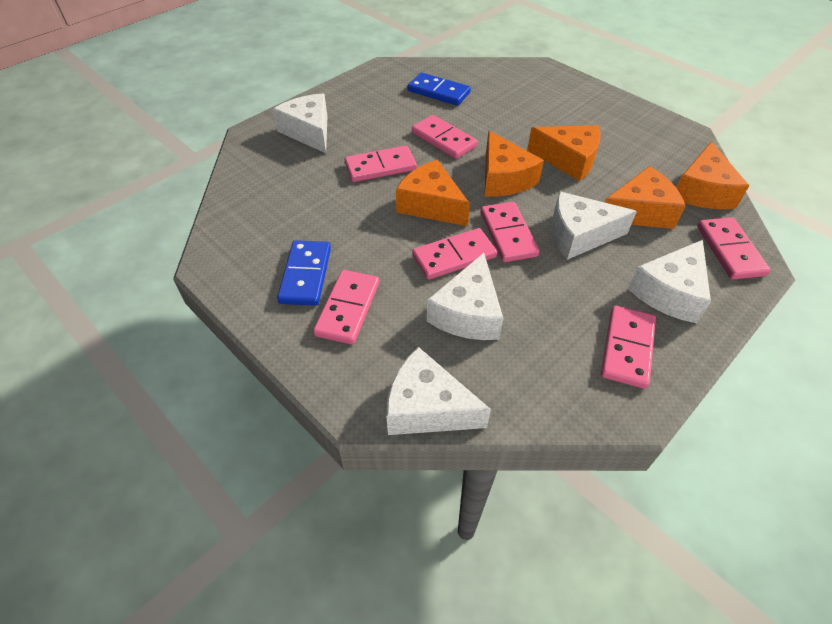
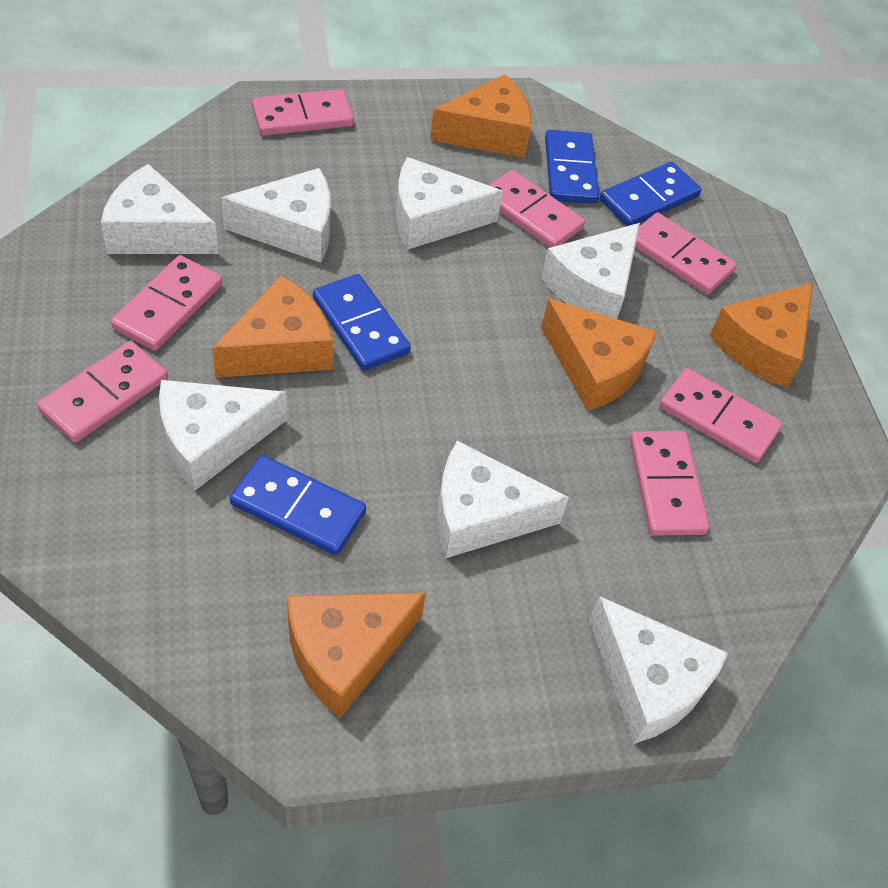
blue domino: 2 -> 4
white cheese: 5 -> 7

